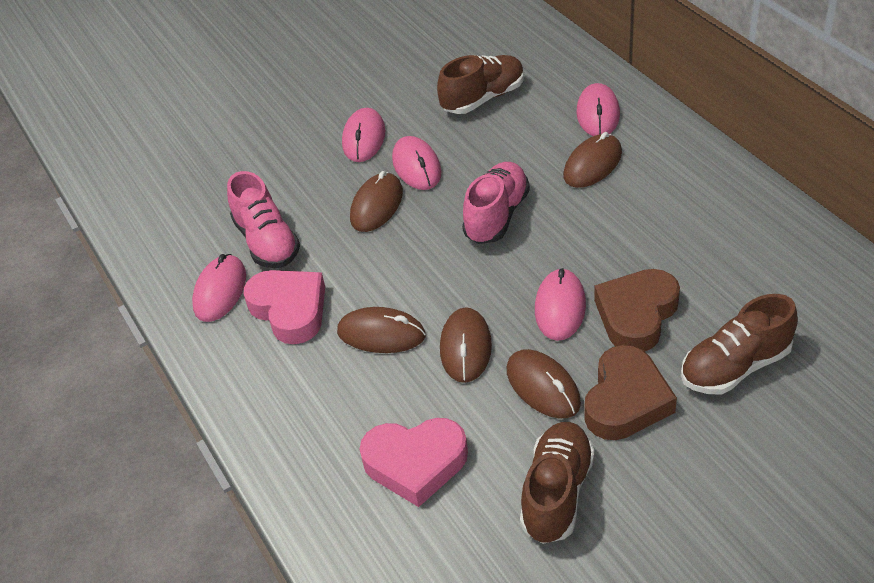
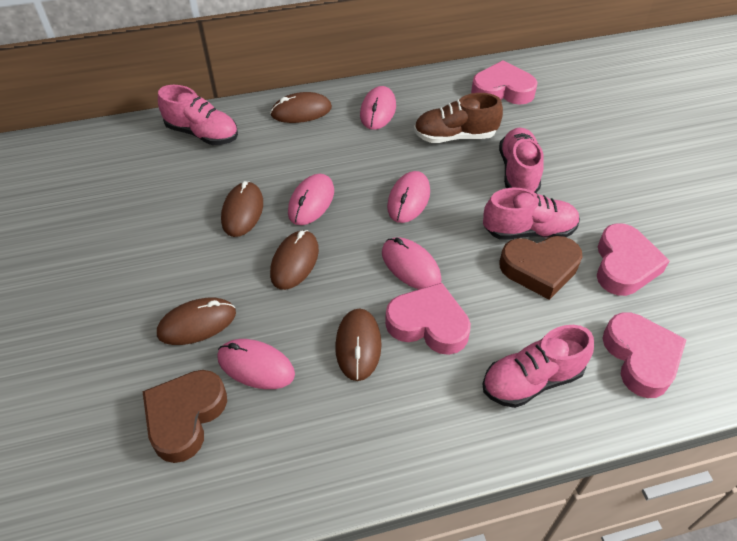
brown shoe: 3 -> 1
pink heart: 2 -> 4
pink shoe: 2 -> 4

